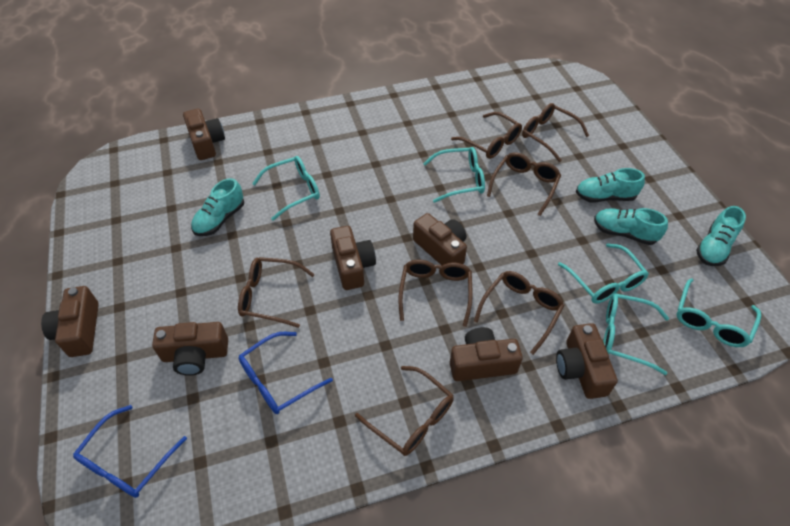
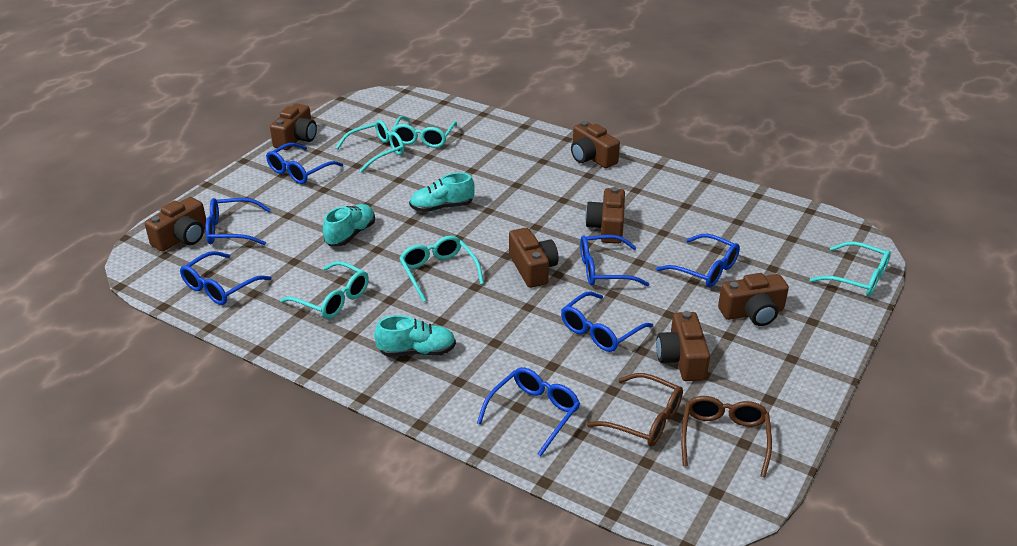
blue glasses: 2 -> 7
brown glasses: 7 -> 2
turquoise shoe: 4 -> 3

